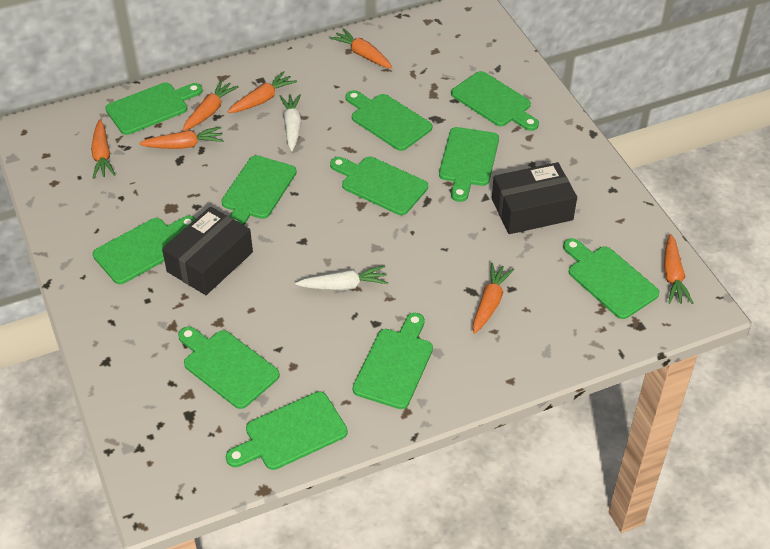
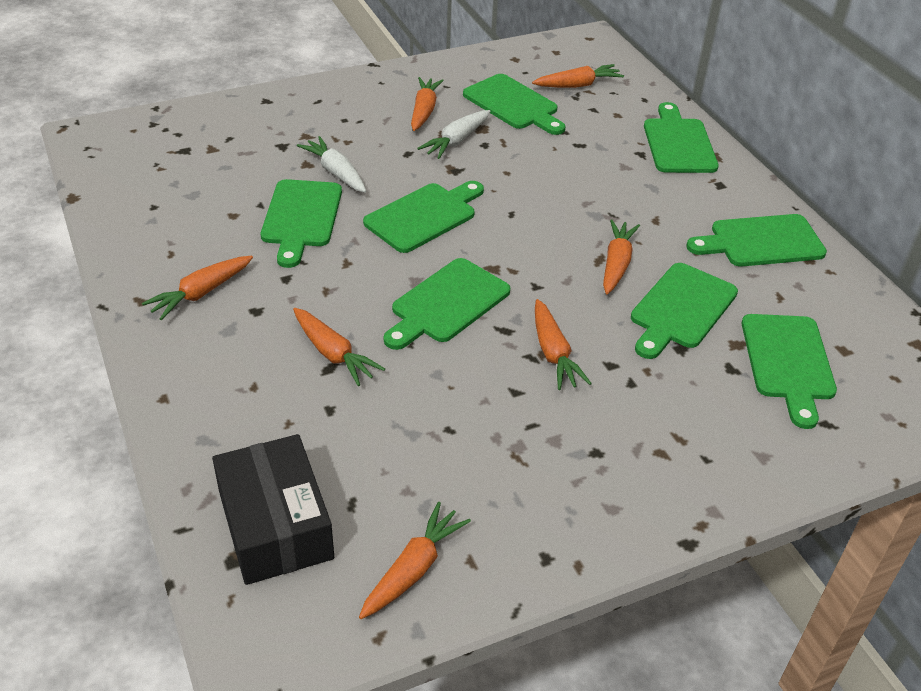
black box: 2 -> 1
green cutting board: 11 -> 8

